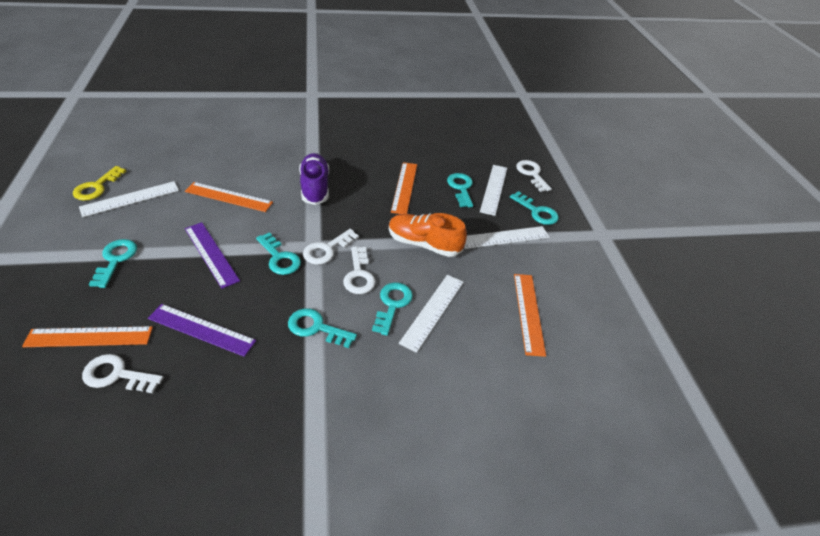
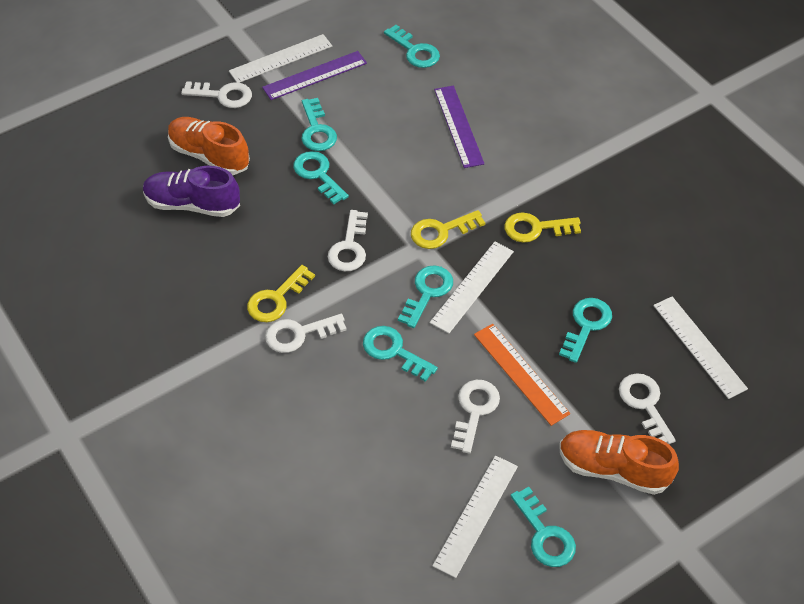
orange ruler: 4 -> 1
orange shoe: 1 -> 2
turquoise key: 6 -> 7
white key: 4 -> 5
yellow key: 1 -> 3

